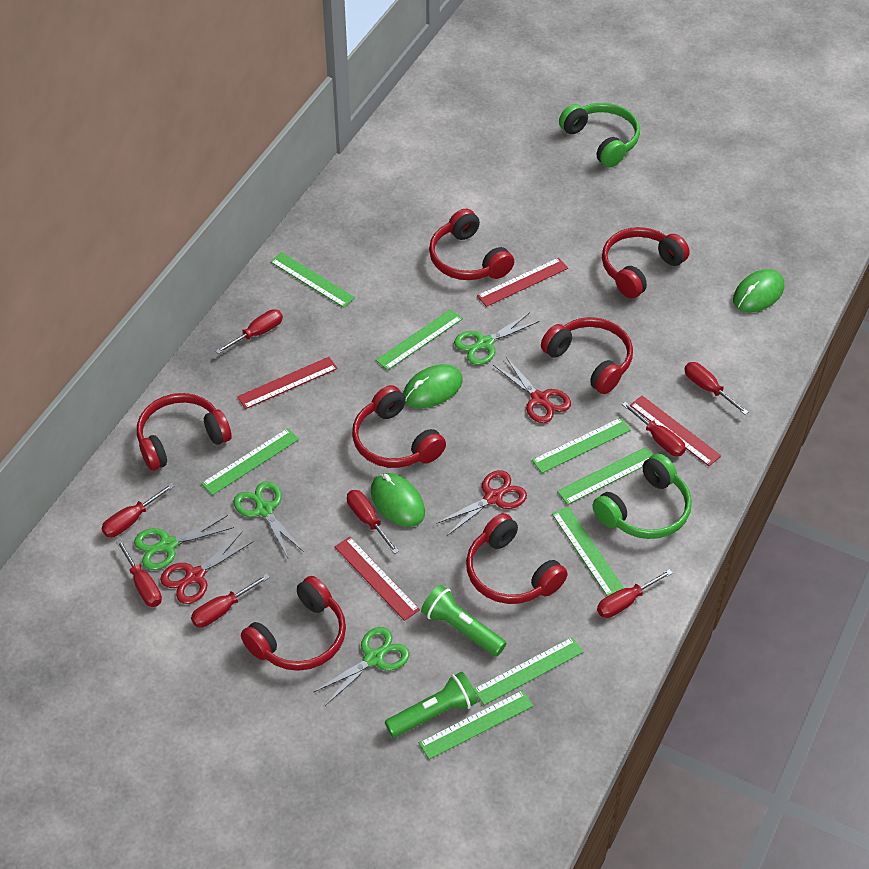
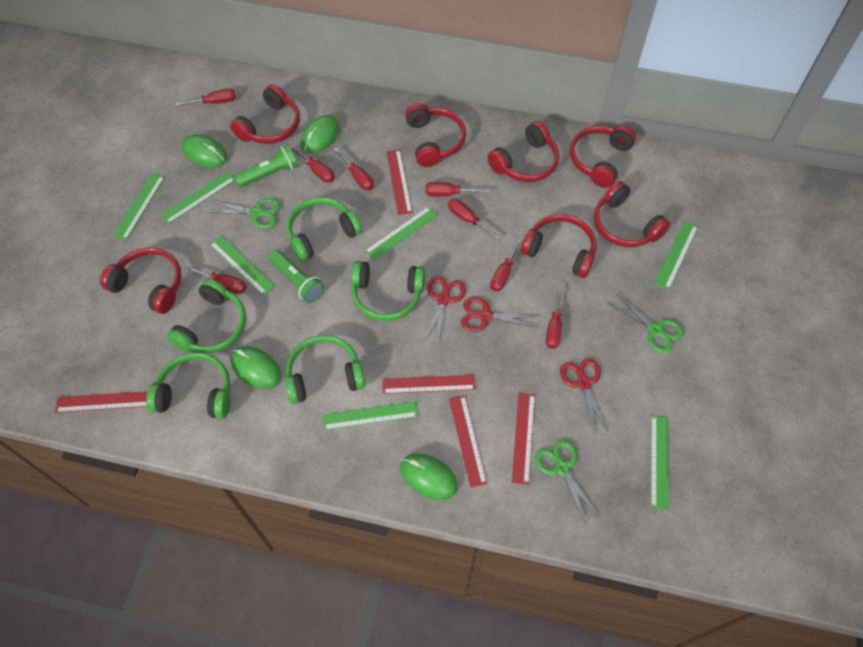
green headphones: 2 -> 5
green mouse: 3 -> 4
green ruler: 8 -> 7
green scissors: 4 -> 3
red ruler: 4 -> 5

